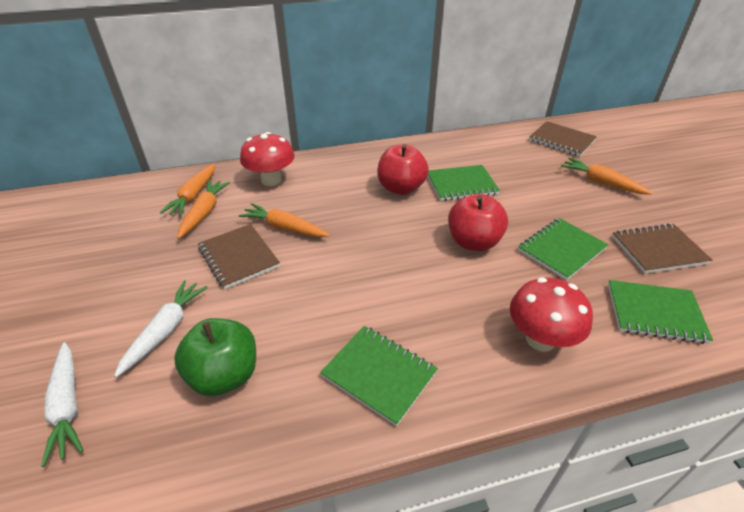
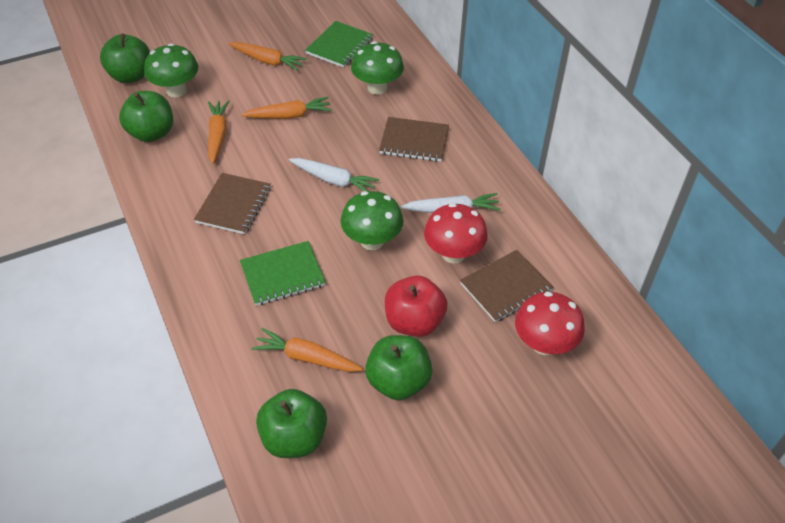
green apple: 1 -> 4
green mushroom: 0 -> 3
green notebook: 4 -> 2
red apple: 2 -> 1

